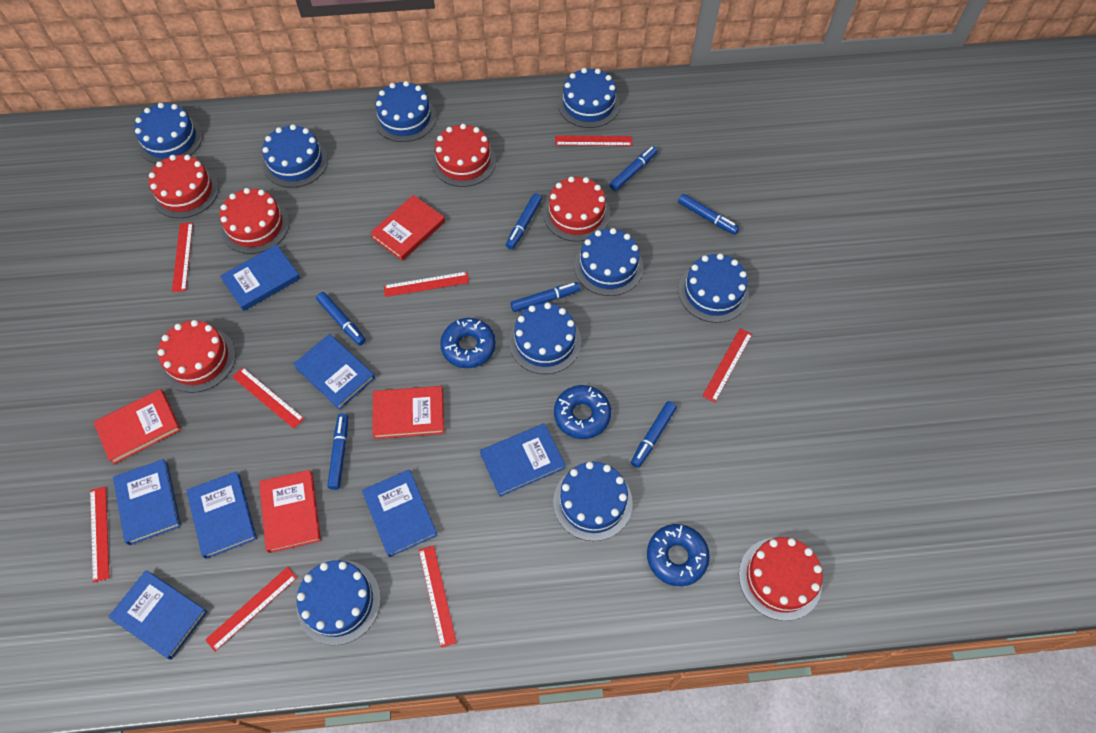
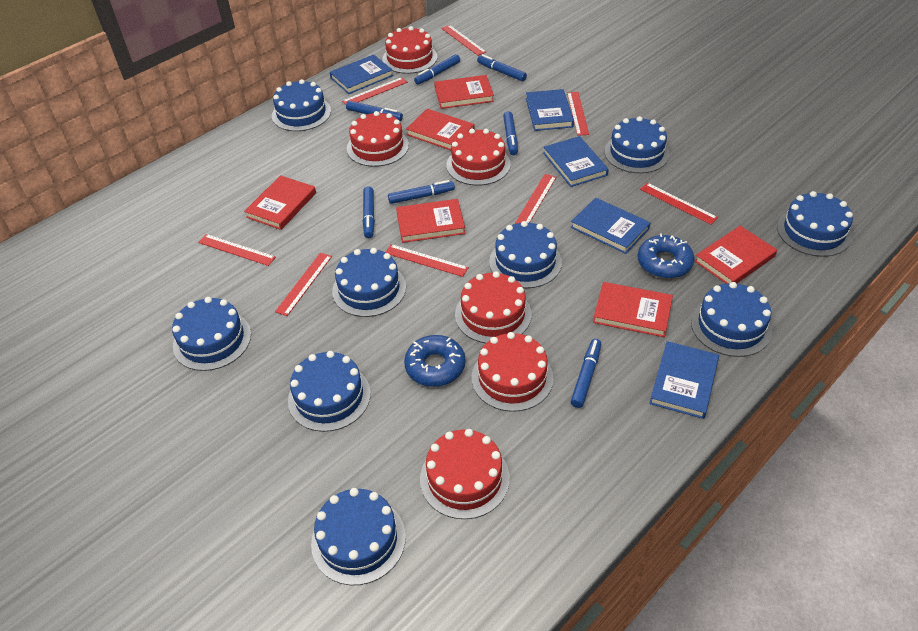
blue book: 7 -> 5
blue donut: 3 -> 2
red book: 4 -> 6

